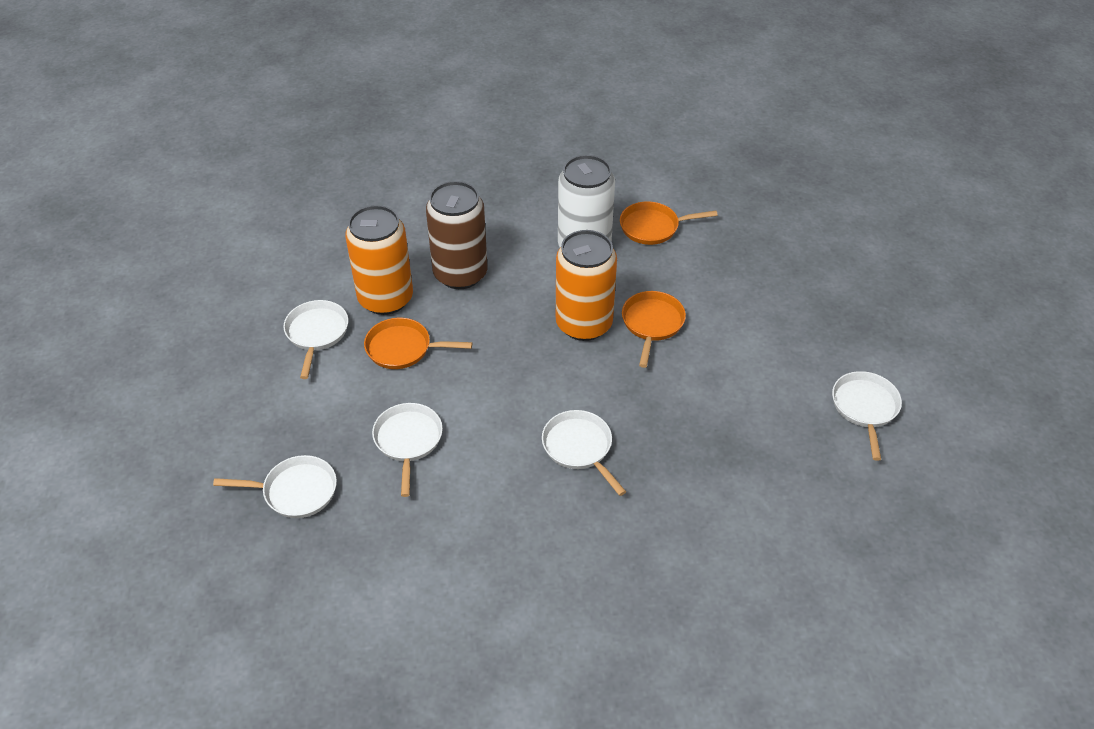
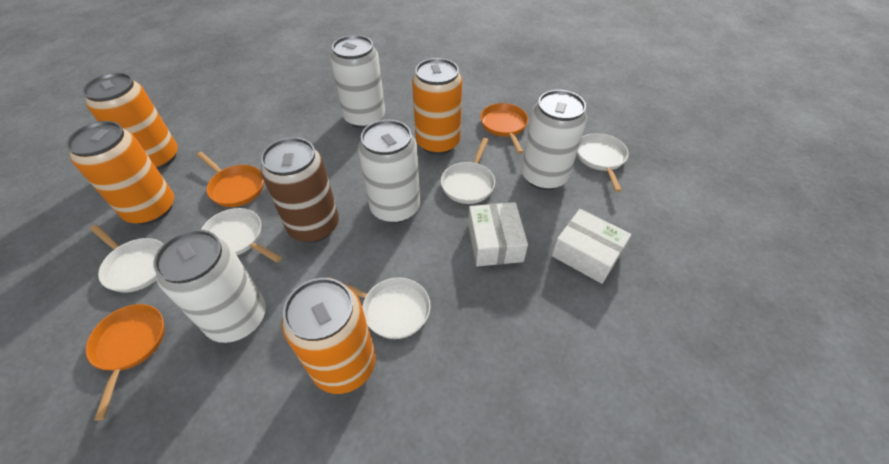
orange can: 2 -> 4
white box: 0 -> 2
white can: 1 -> 4

